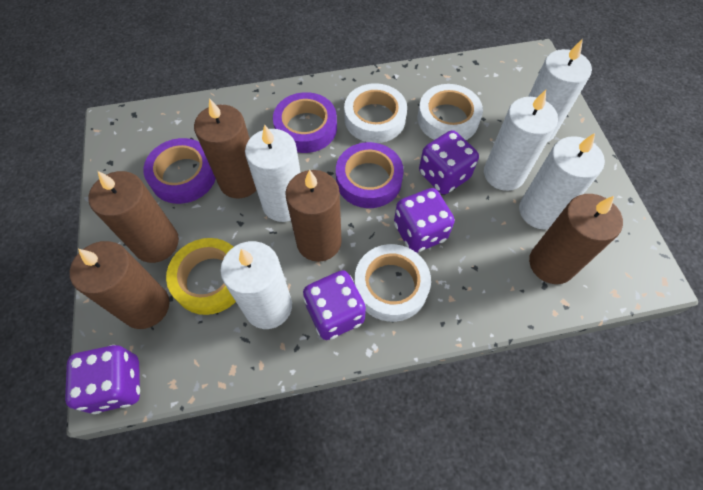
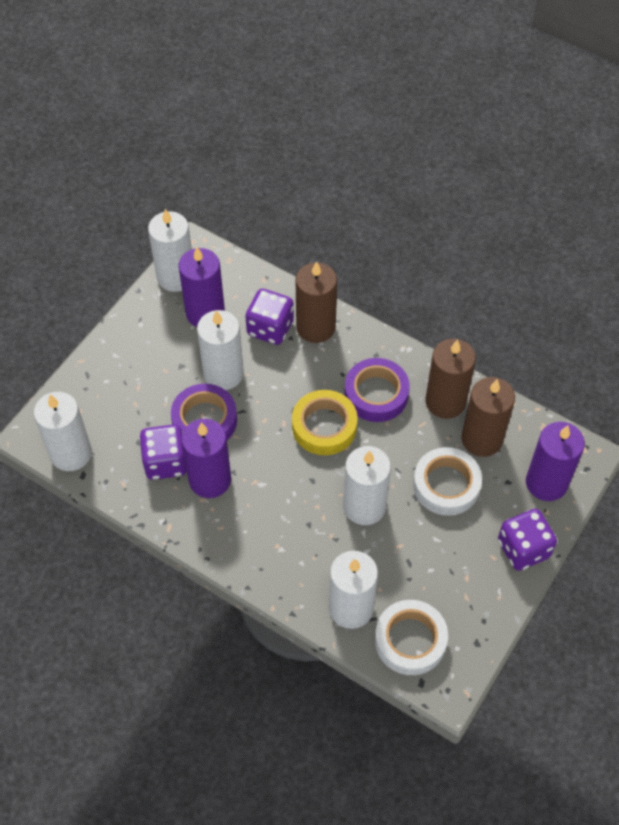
brown candle: 5 -> 3
purple candle: 0 -> 3
purple dice: 4 -> 3
purple tape: 3 -> 2
white tape: 3 -> 2

